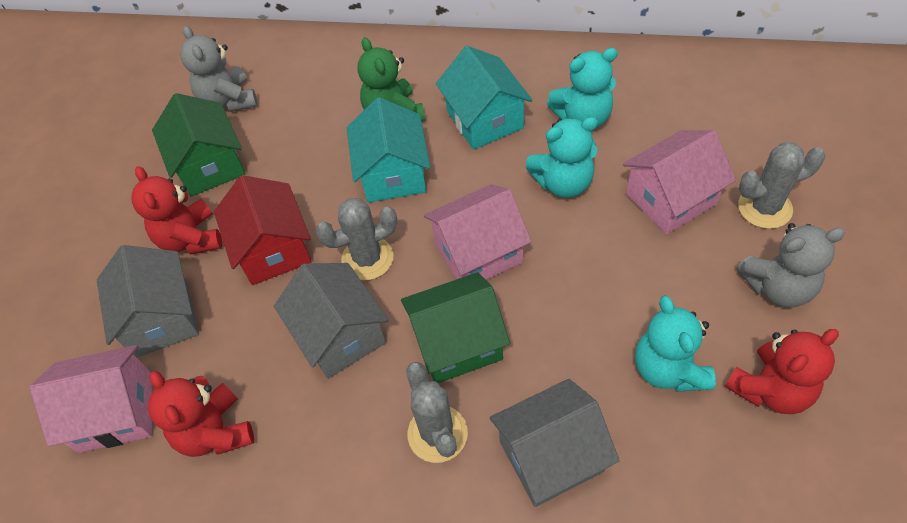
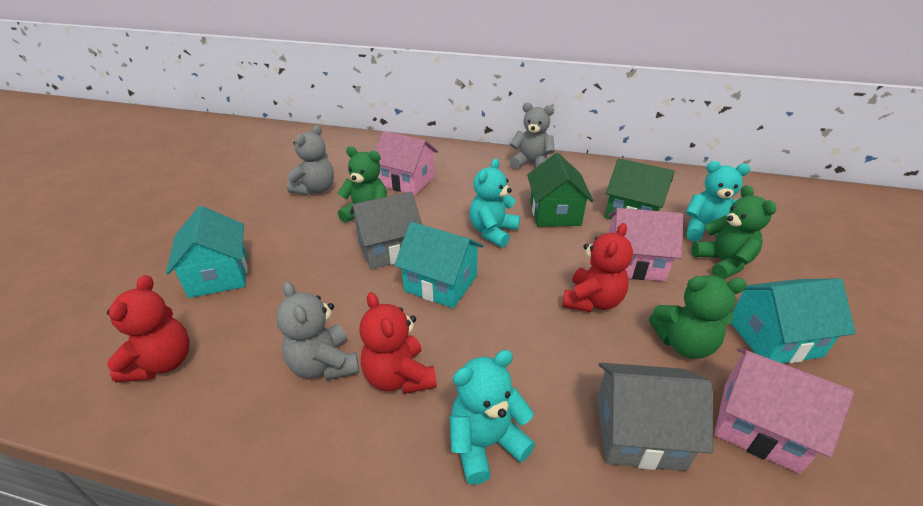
green teddy bear: 1 -> 3
grey cactus: 3 -> 0
grey house: 3 -> 2
grey teddy bear: 2 -> 3
red house: 1 -> 0
turquoise house: 2 -> 3

